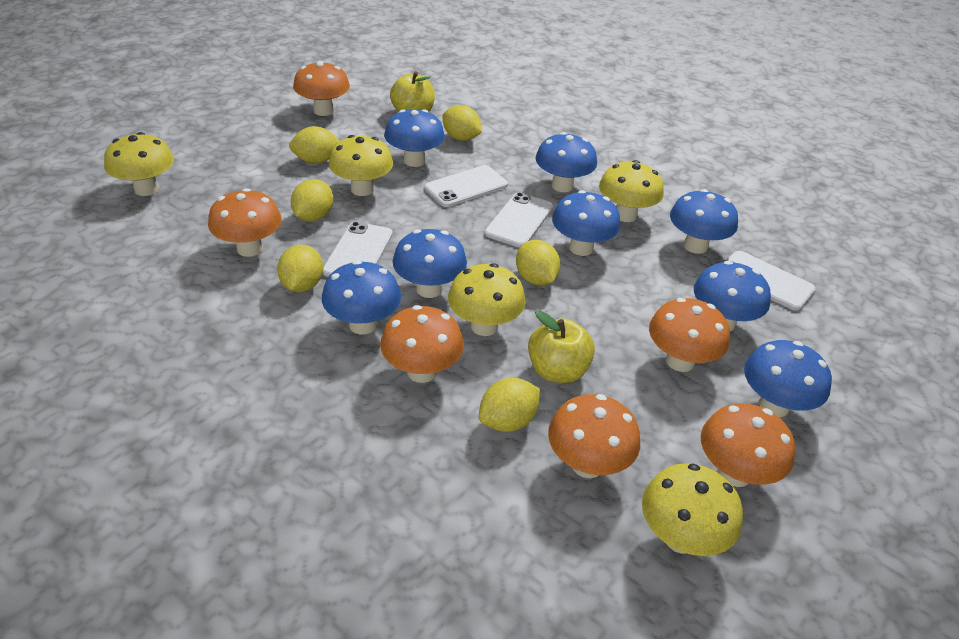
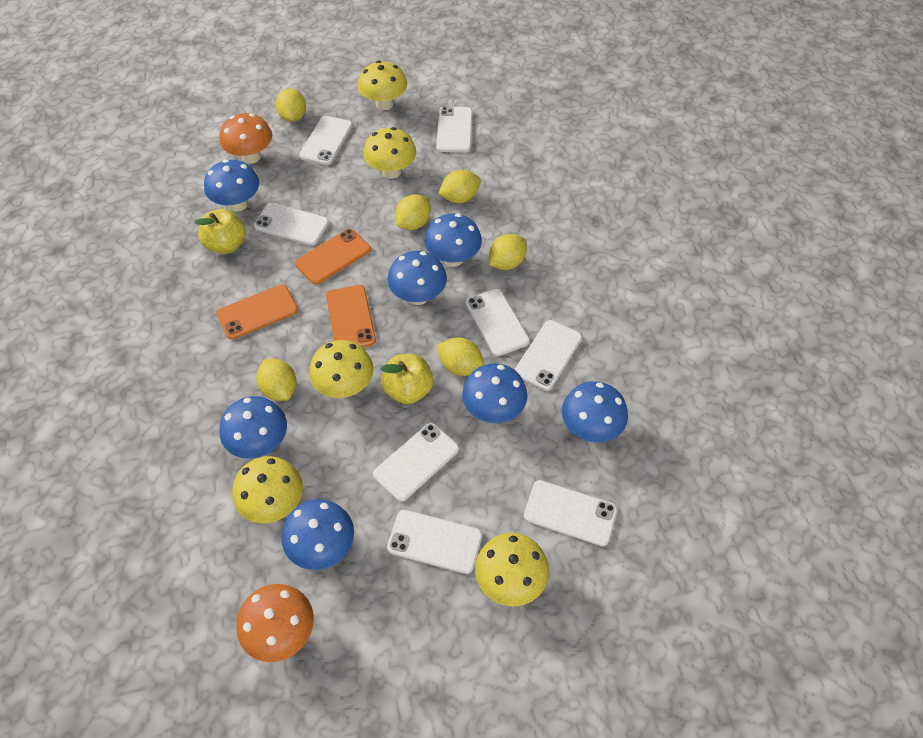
blue mushroom: 8 -> 7
orange mushroom: 6 -> 2
orange phone: 0 -> 3
white phone: 4 -> 8

